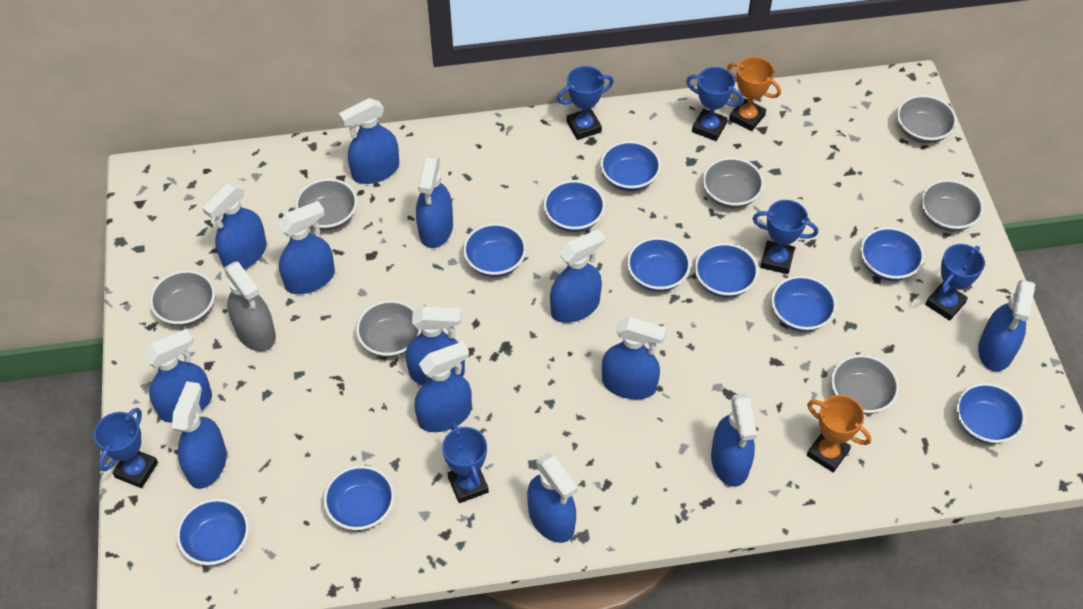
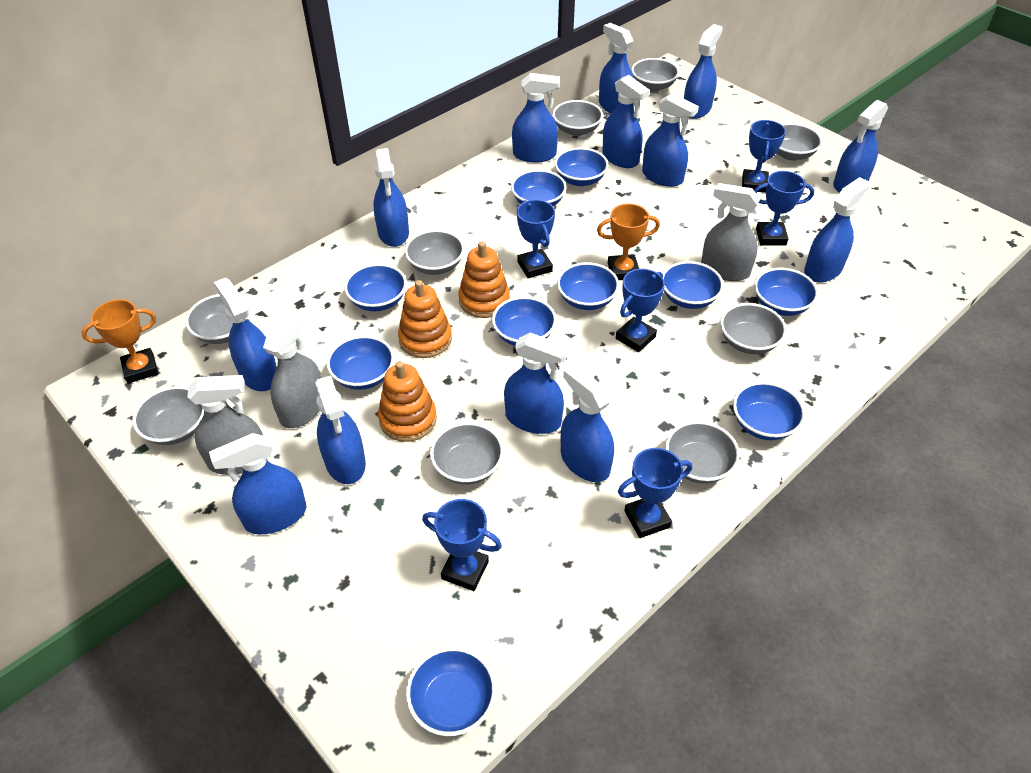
grey bowl: 7 -> 9
grey spray bottle: 1 -> 3
orange stacking toy: 0 -> 3

